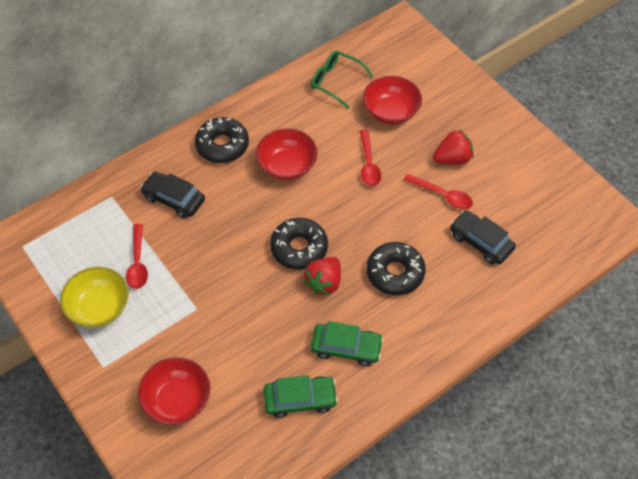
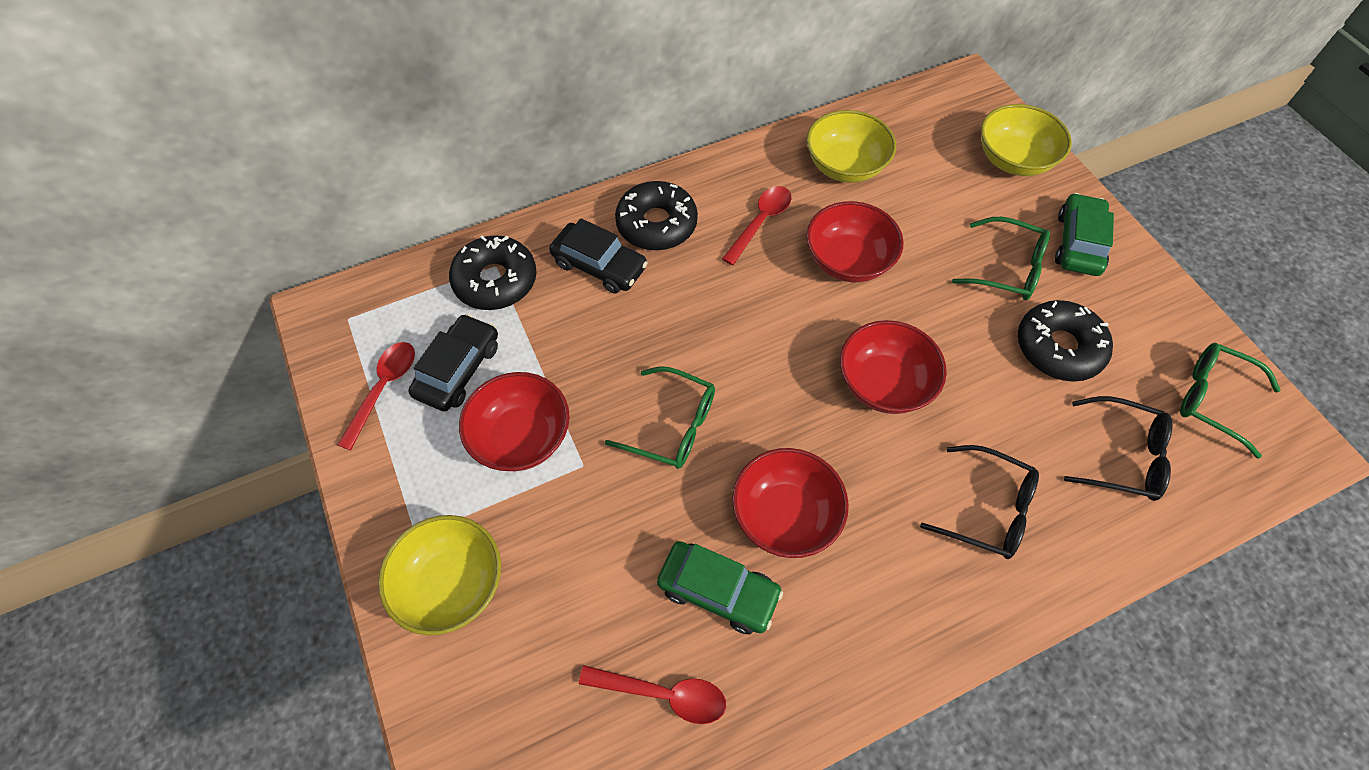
black glasses: 0 -> 2
green glasses: 1 -> 3
red bowl: 3 -> 4
red strawberry: 2 -> 0
yellow bowl: 1 -> 3

